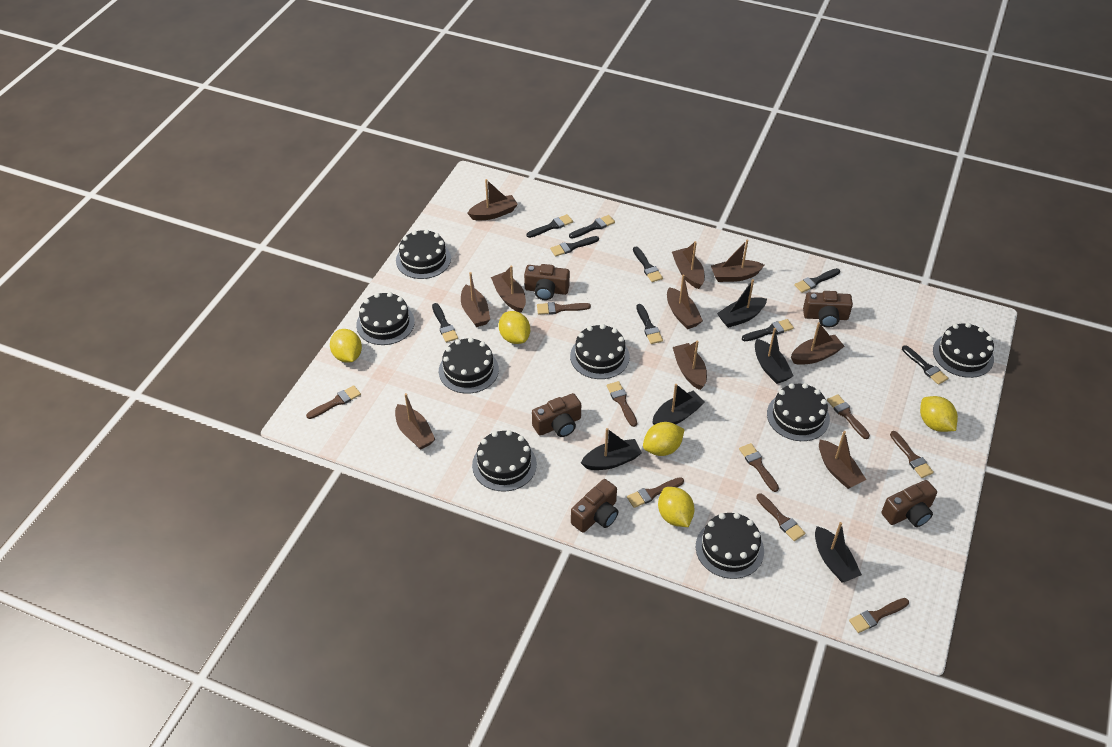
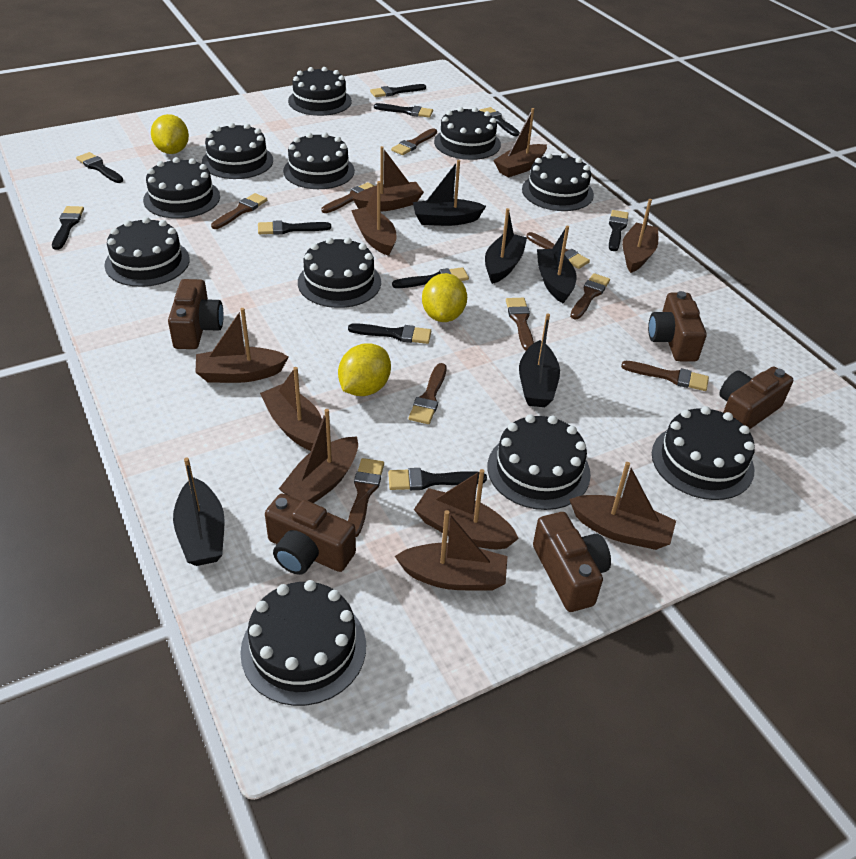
black brush: 9 -> 10
black cake: 8 -> 11
yellow lemon: 5 -> 3

